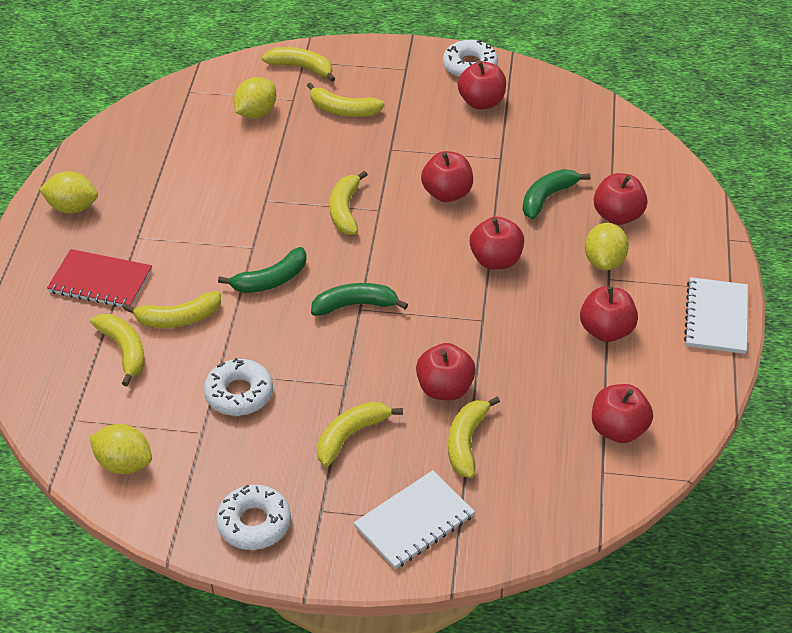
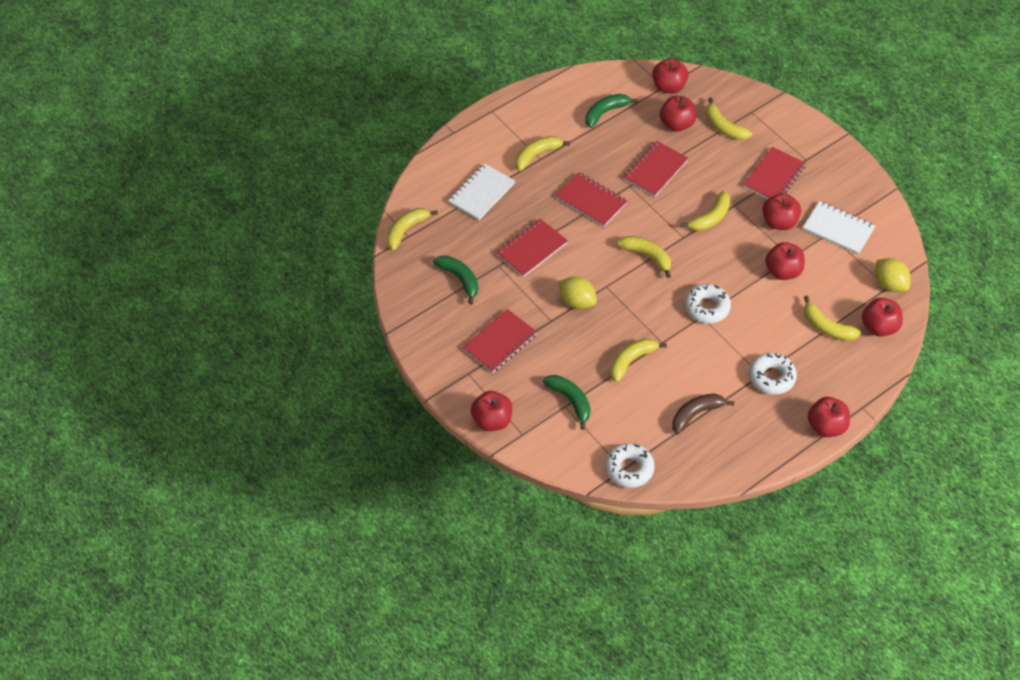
brown banana: 0 -> 1
red notebook: 1 -> 5
yellow lemon: 4 -> 2

